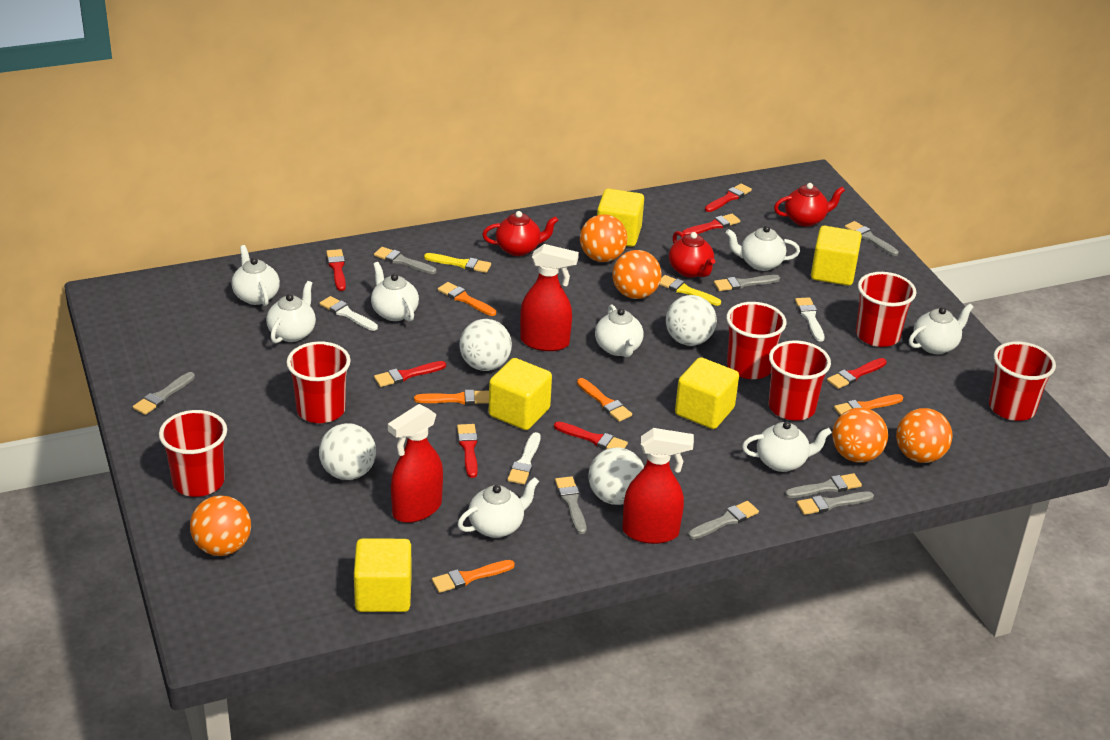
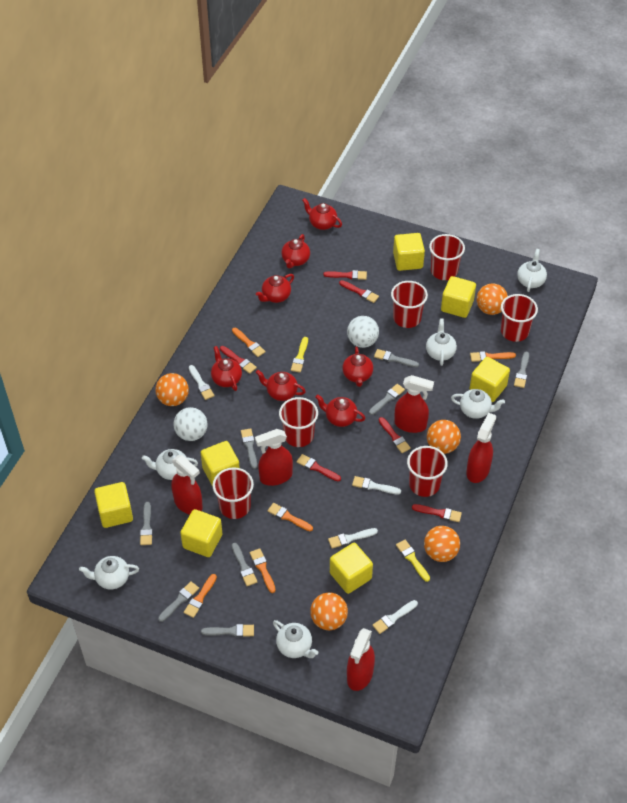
red brush: 7 -> 6
red spray bottle: 3 -> 5
red teapot: 3 -> 7
white ball: 4 -> 2
white brush: 3 -> 4
white teapot: 8 -> 6
yellow cube: 5 -> 7

